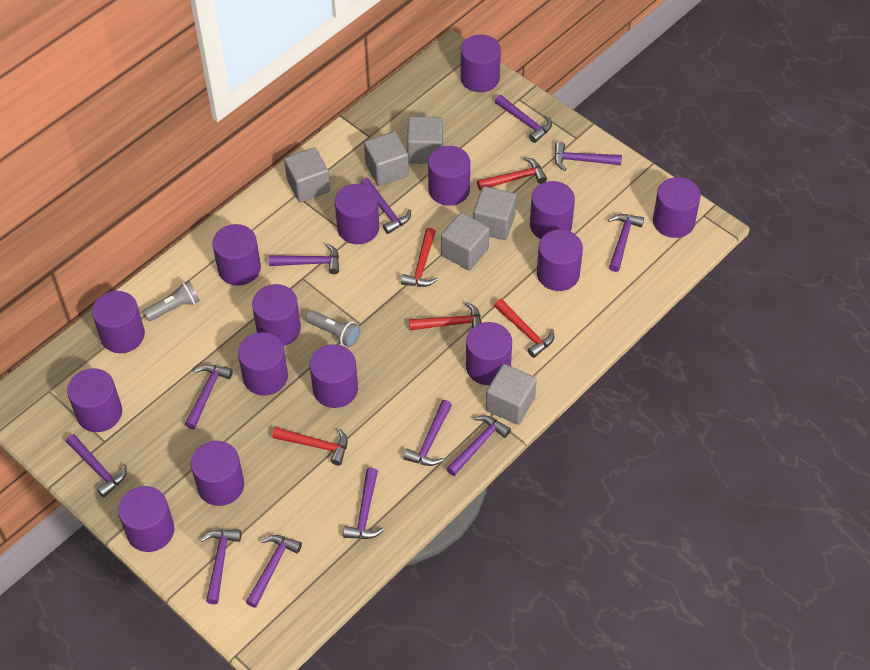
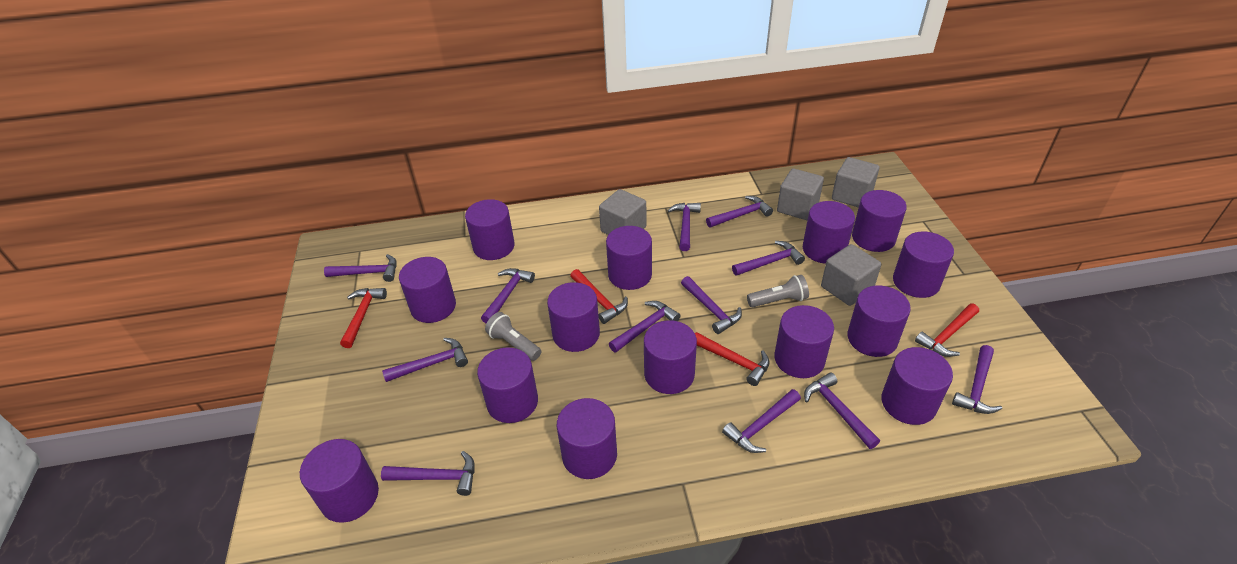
grey cube: 6 -> 4
purple cylinder: 15 -> 14
red hammer: 5 -> 4

